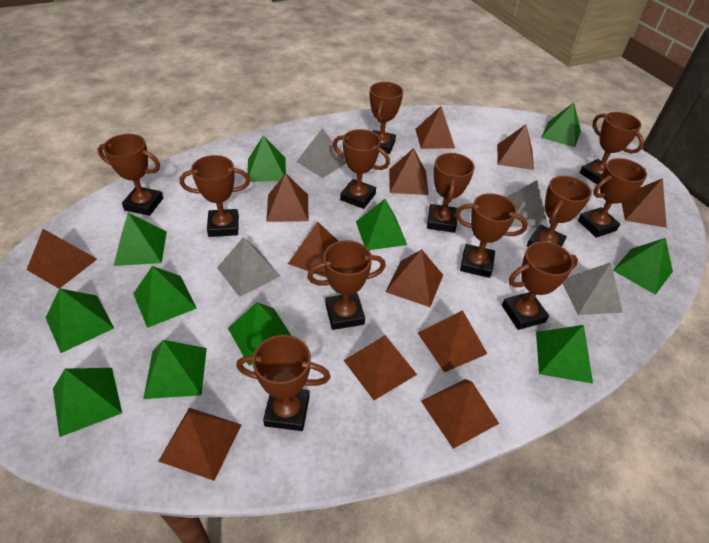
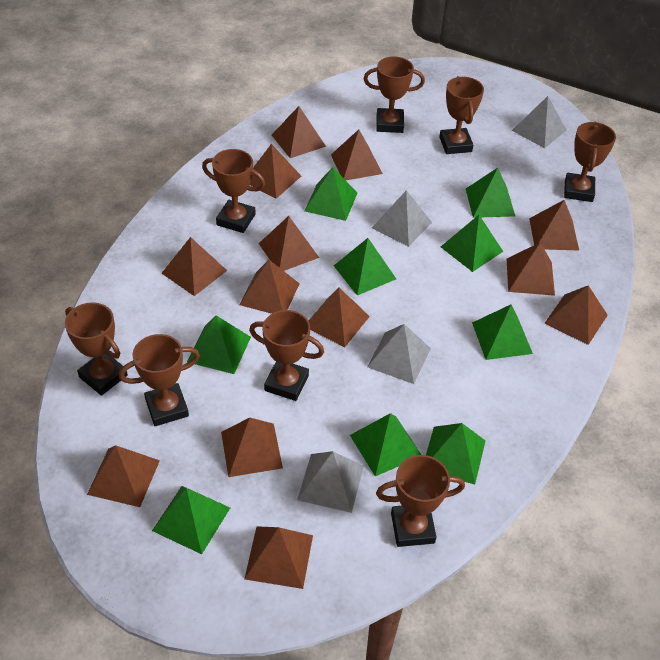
brown pyramid: 12 -> 13
brown trophy: 12 -> 8
green pyramid: 11 -> 9

